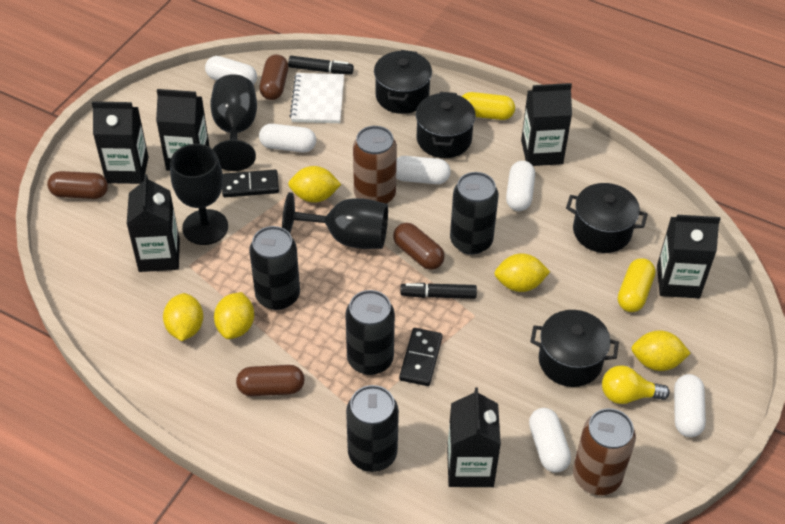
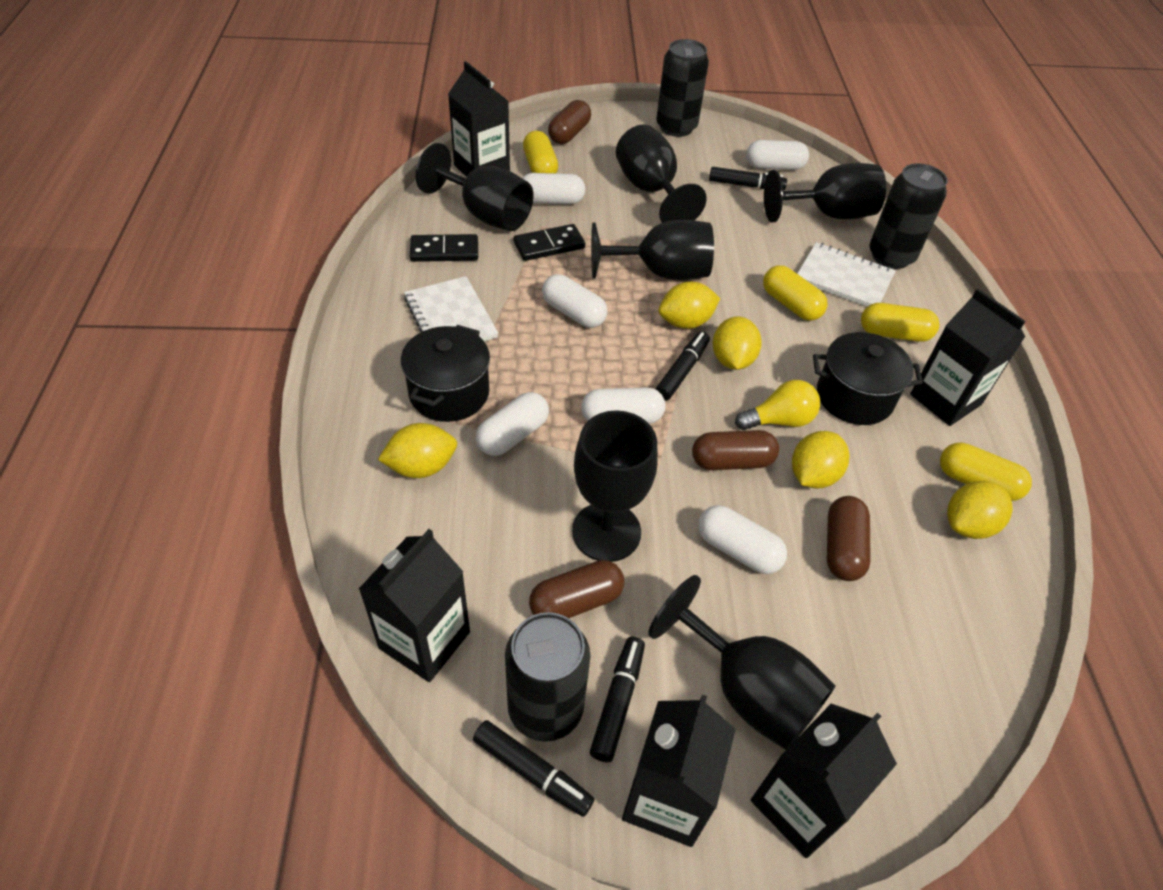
black can: 4 -> 3
black carton: 6 -> 5
black goblet: 3 -> 6
black marker: 2 -> 4
black pot: 4 -> 2
brown can: 2 -> 0
white notebook: 1 -> 2
yellow capsule: 2 -> 4

